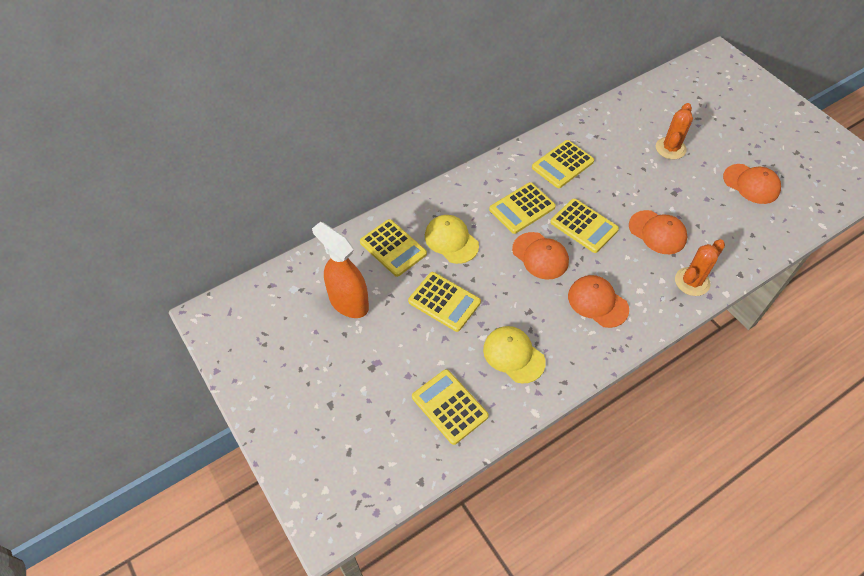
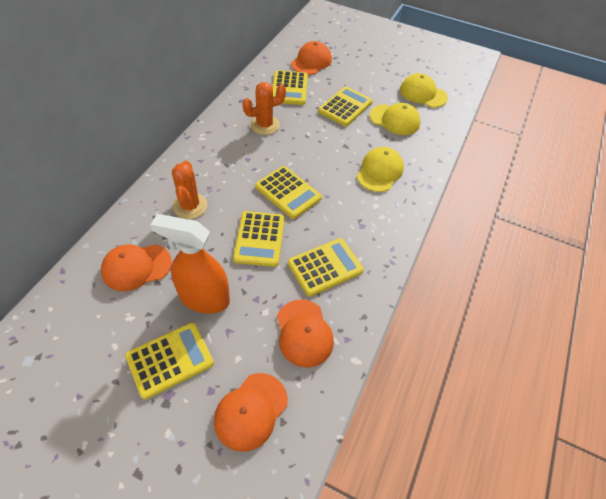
yellow cap: 2 -> 3

